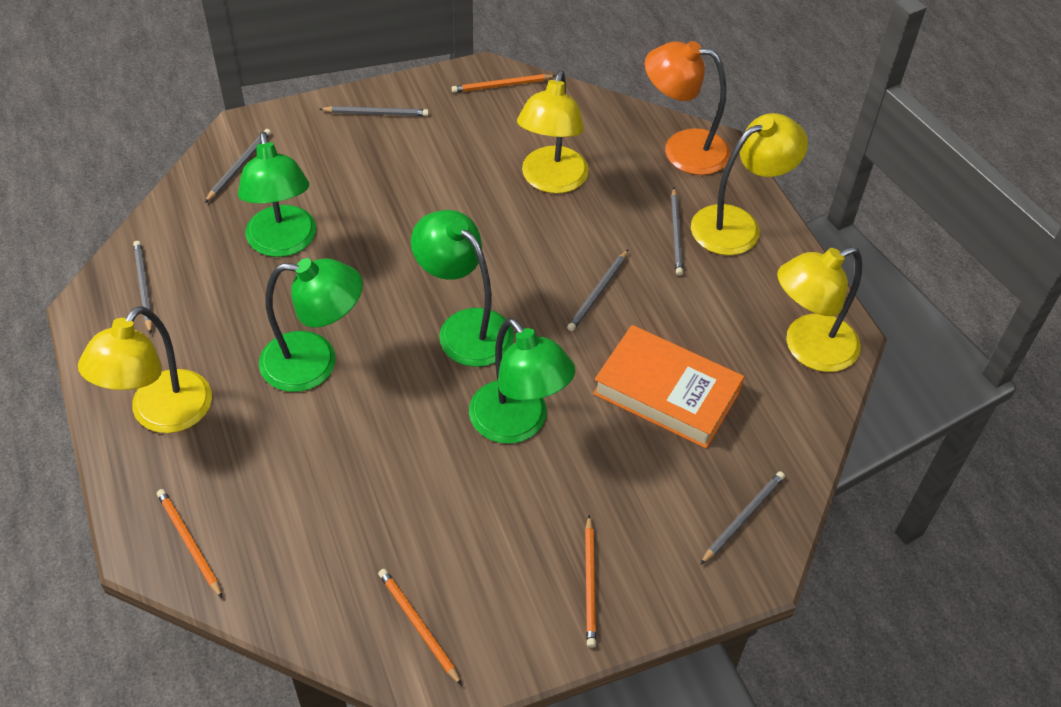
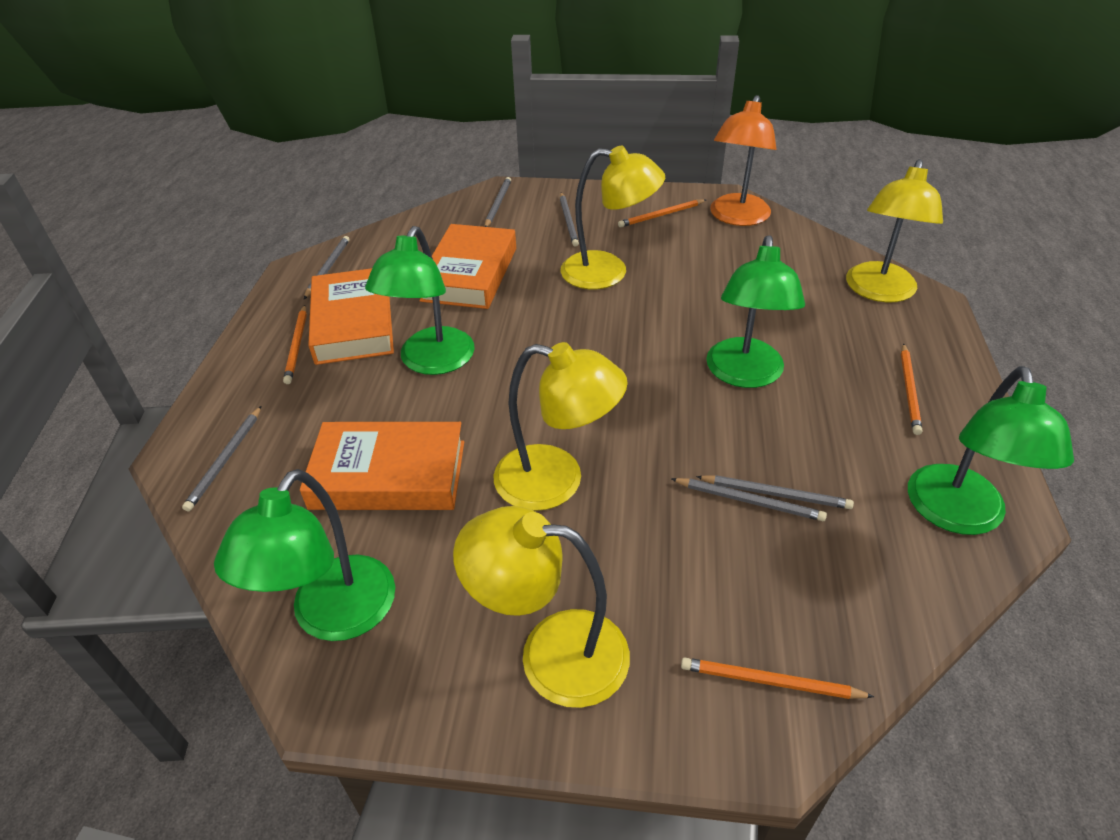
orange book: 1 -> 3

